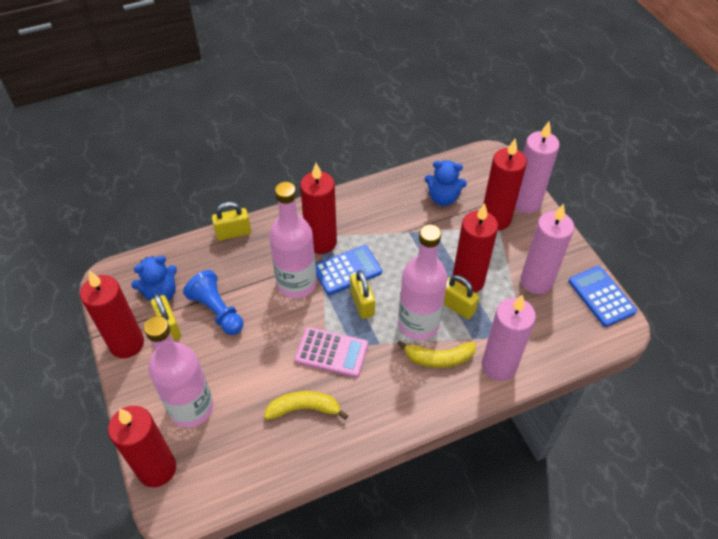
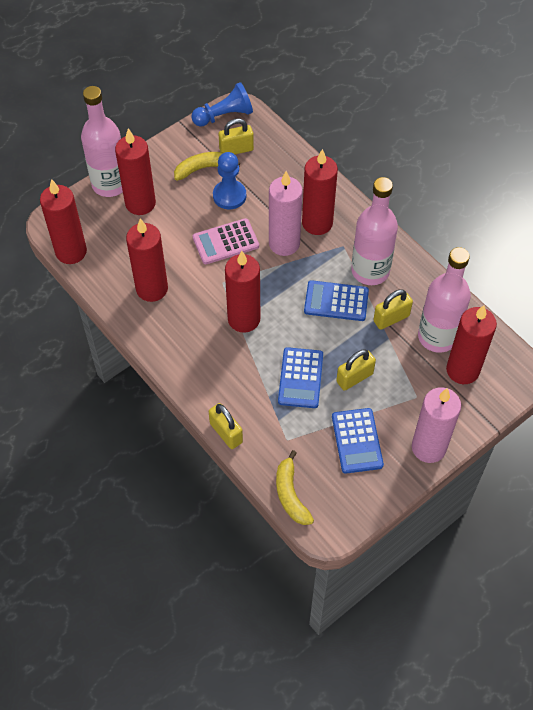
blue calculator: 2 -> 3
blue pawn: 1 -> 2
blue teddy bear: 2 -> 0
pink candle: 3 -> 2
red candle: 5 -> 6

